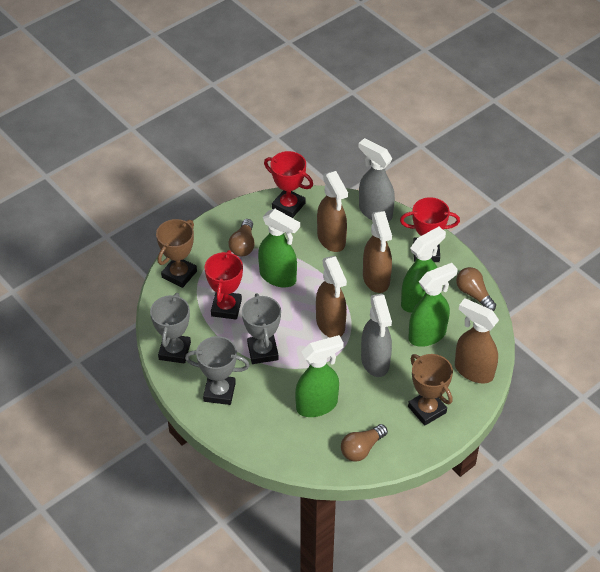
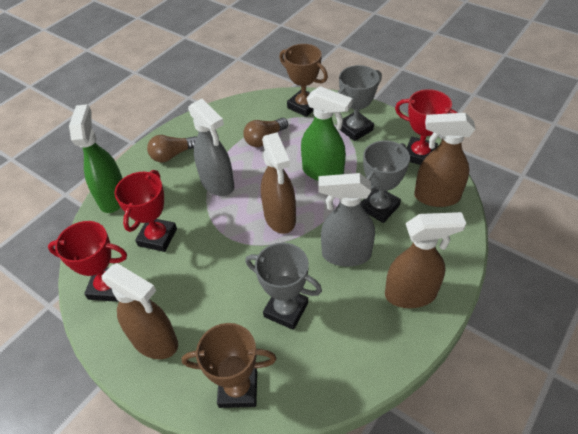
brown light bulb: 3 -> 2
green spray bottle: 4 -> 2

